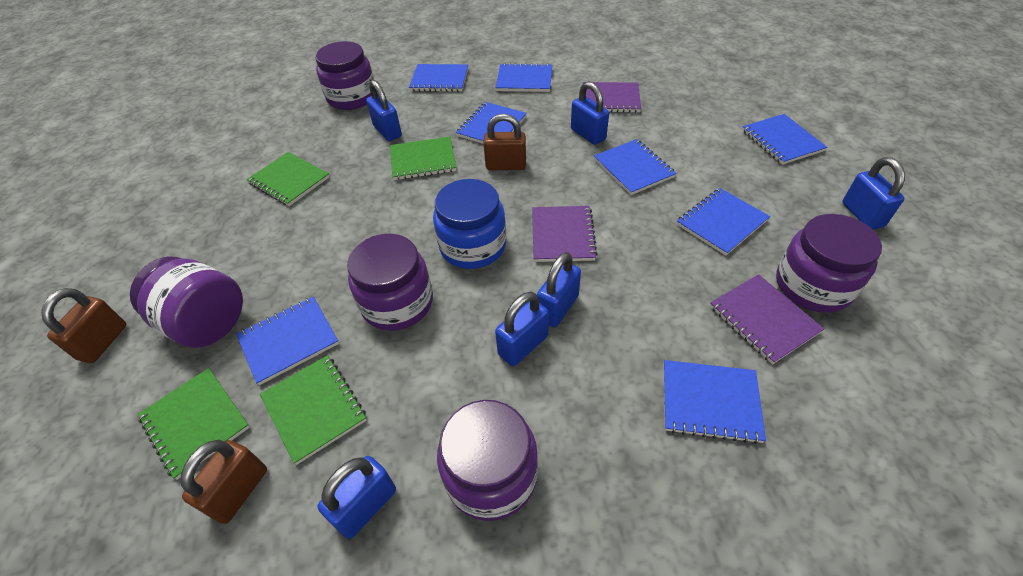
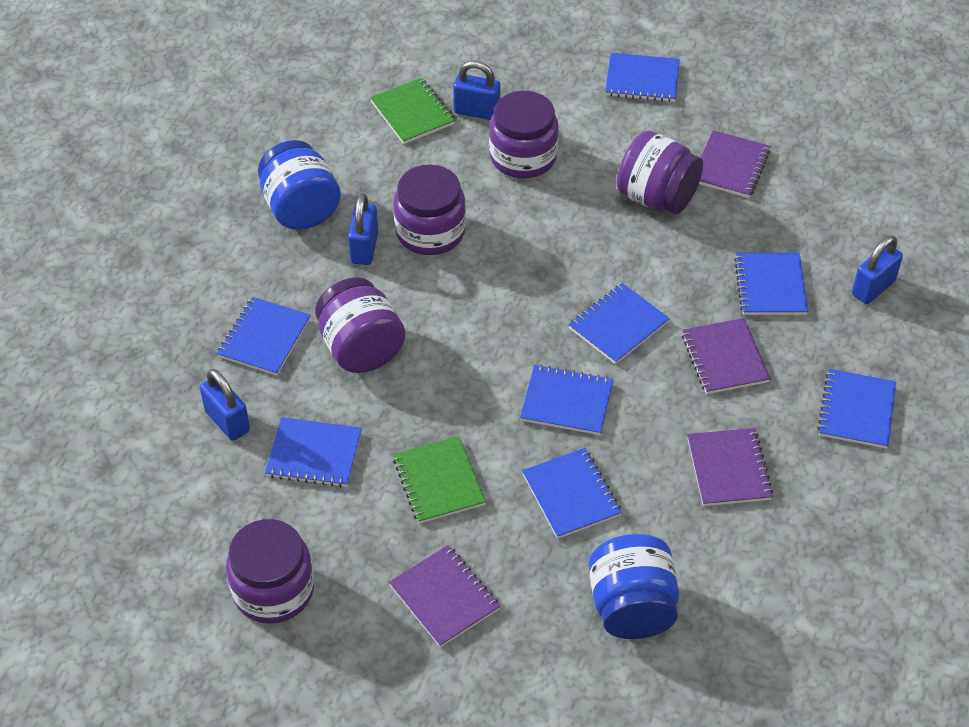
blue jar: 1 -> 2
blue padlock: 6 -> 4
brown padlock: 3 -> 0
green notebook: 4 -> 2
purple notebook: 3 -> 4

